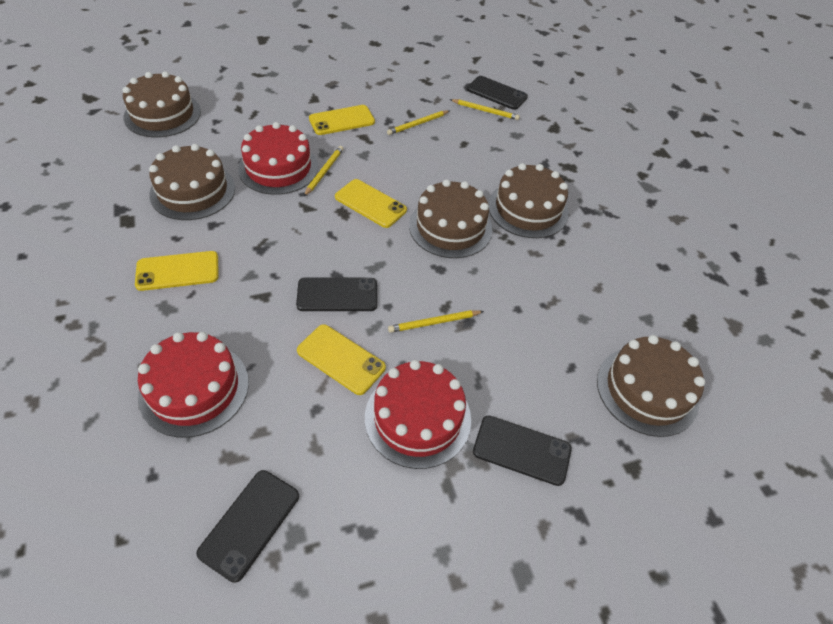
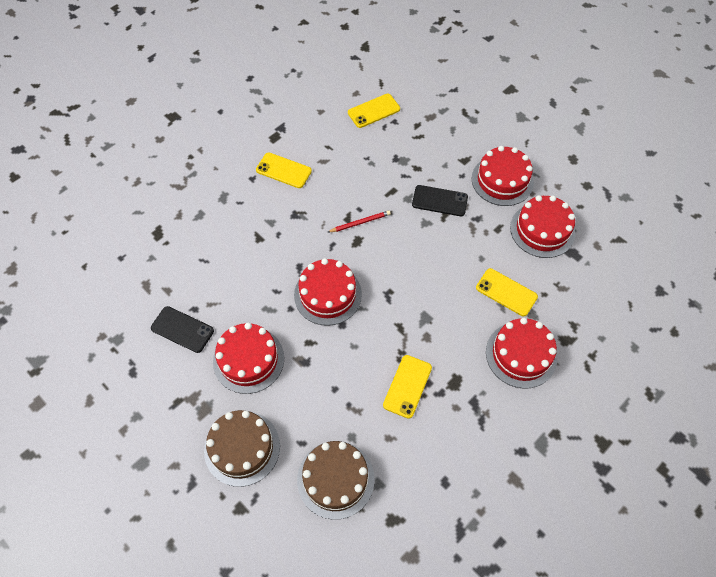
black phone: 4 -> 2
brown cake: 5 -> 2
red cake: 3 -> 5
red pencil: 0 -> 1
yellow pencil: 4 -> 0

